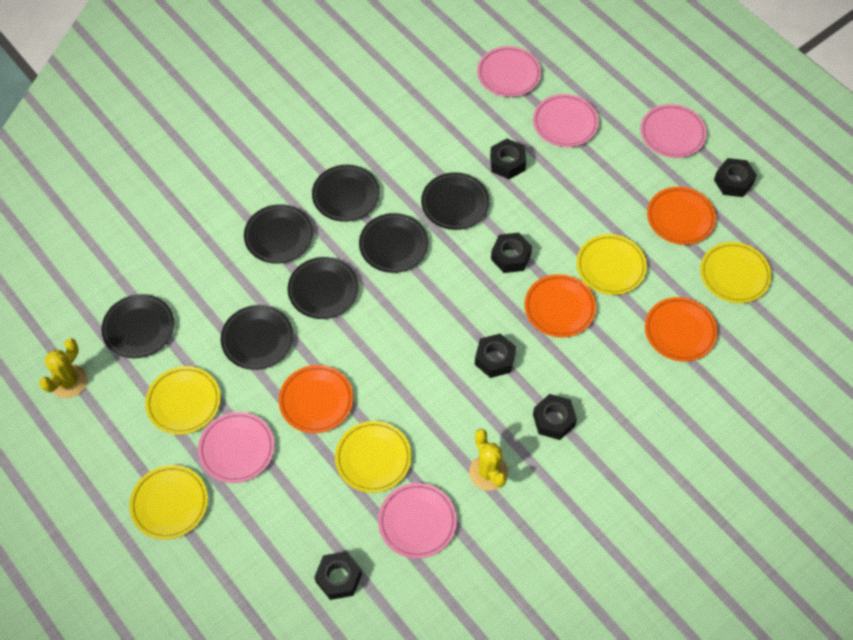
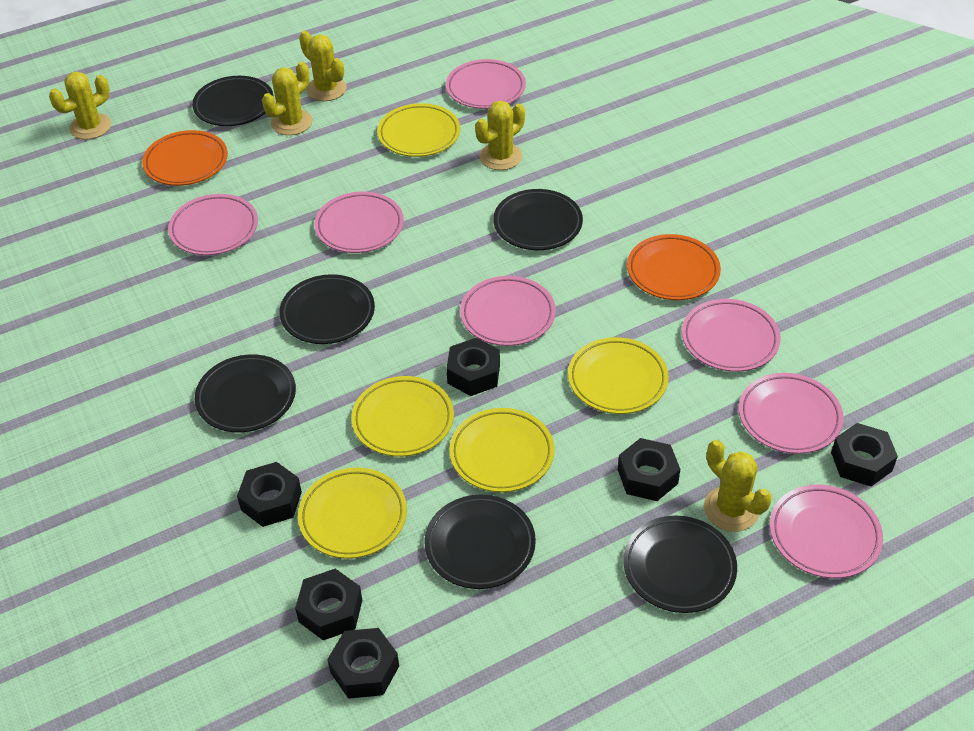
black plate: 7 -> 6
orange plate: 4 -> 2
pink plate: 5 -> 7
yellow cactus: 2 -> 5

